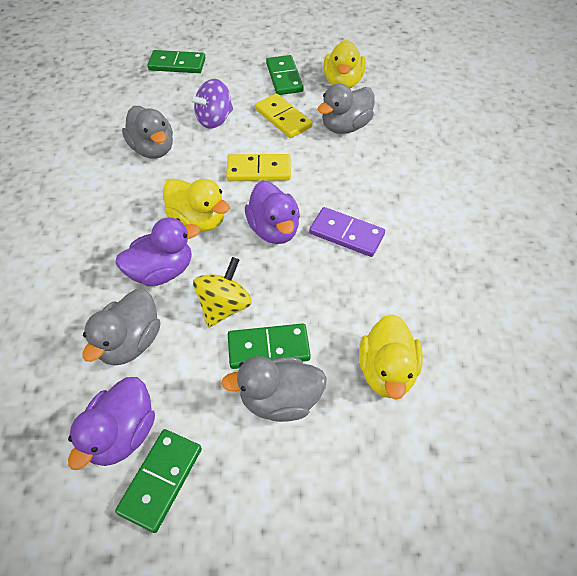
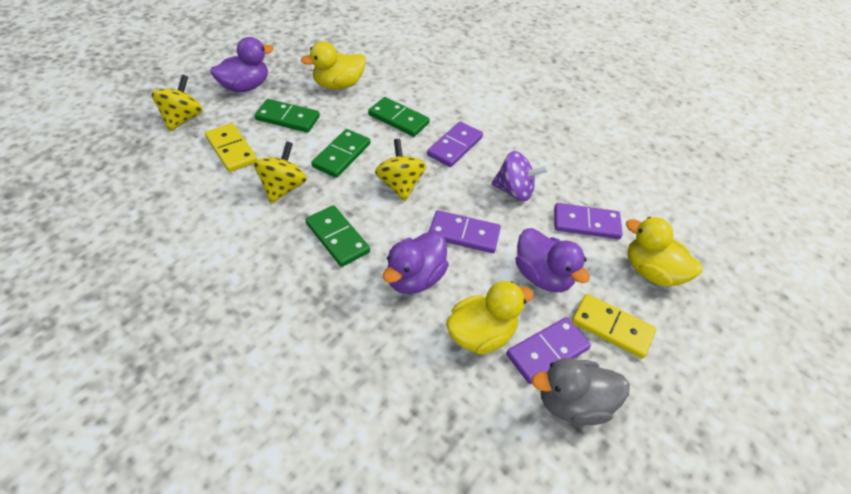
grey duck: 4 -> 1
purple domino: 1 -> 4
yellow spinning top: 1 -> 3

